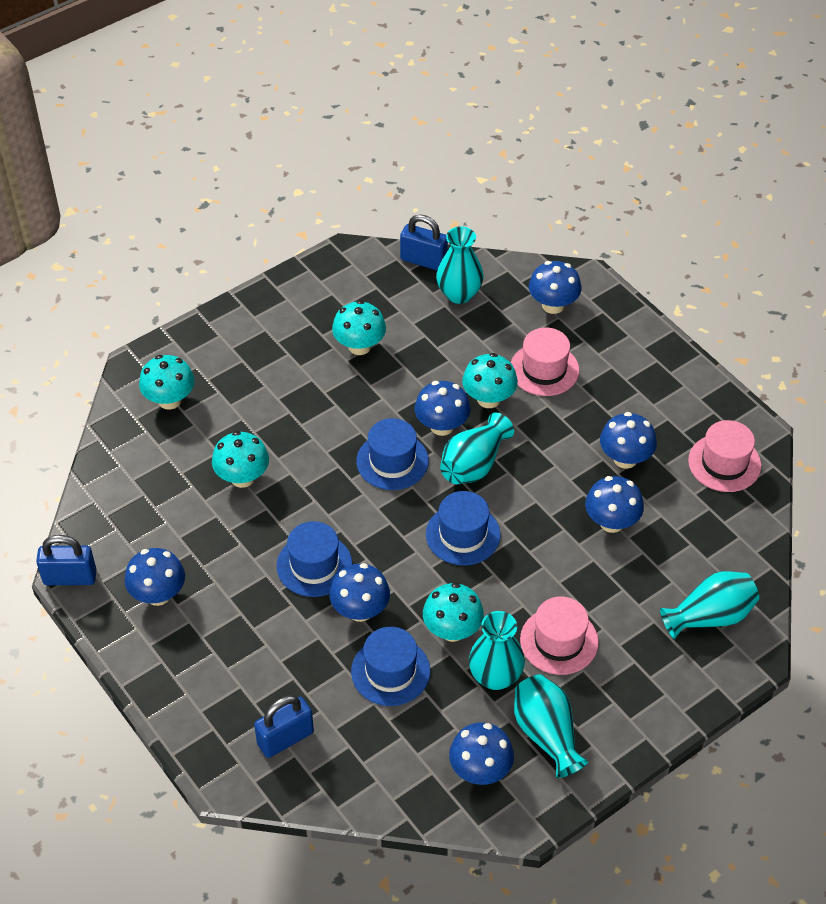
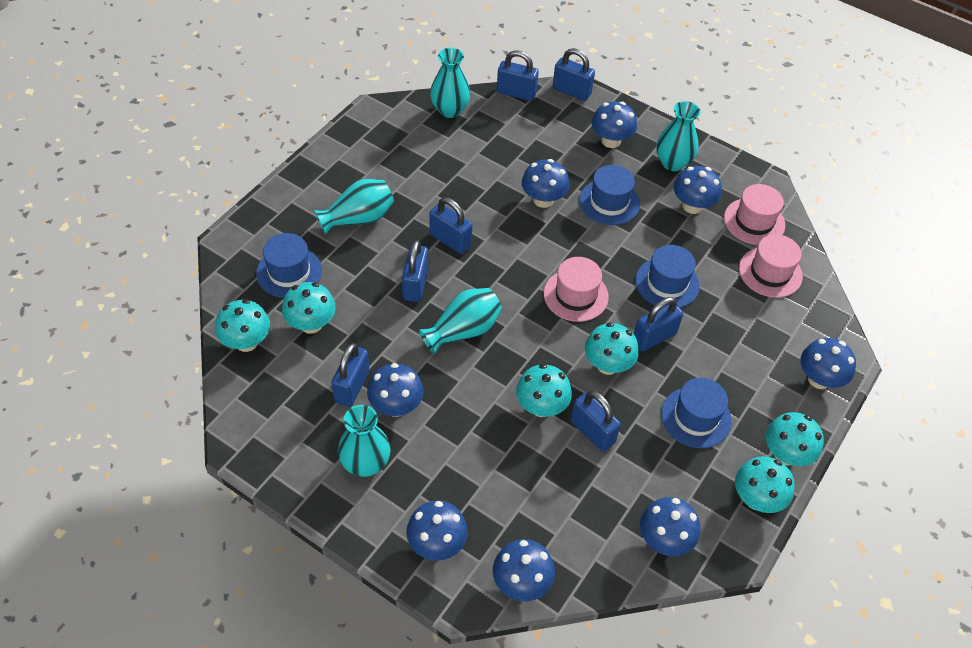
blue mushroom: 7 -> 8
blue padlock: 3 -> 7
turquoise mushroom: 5 -> 6

